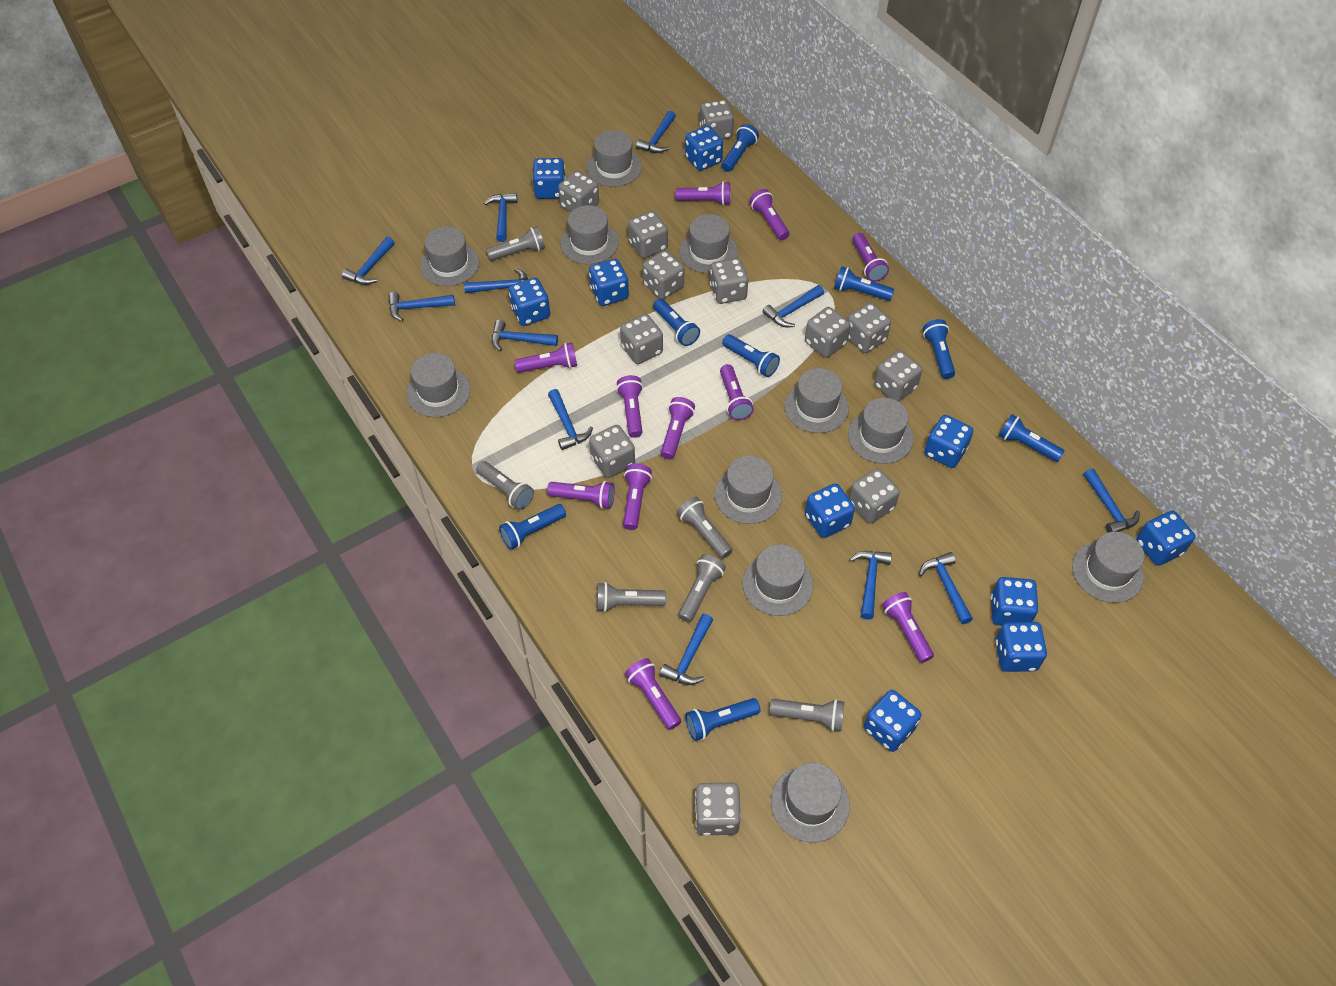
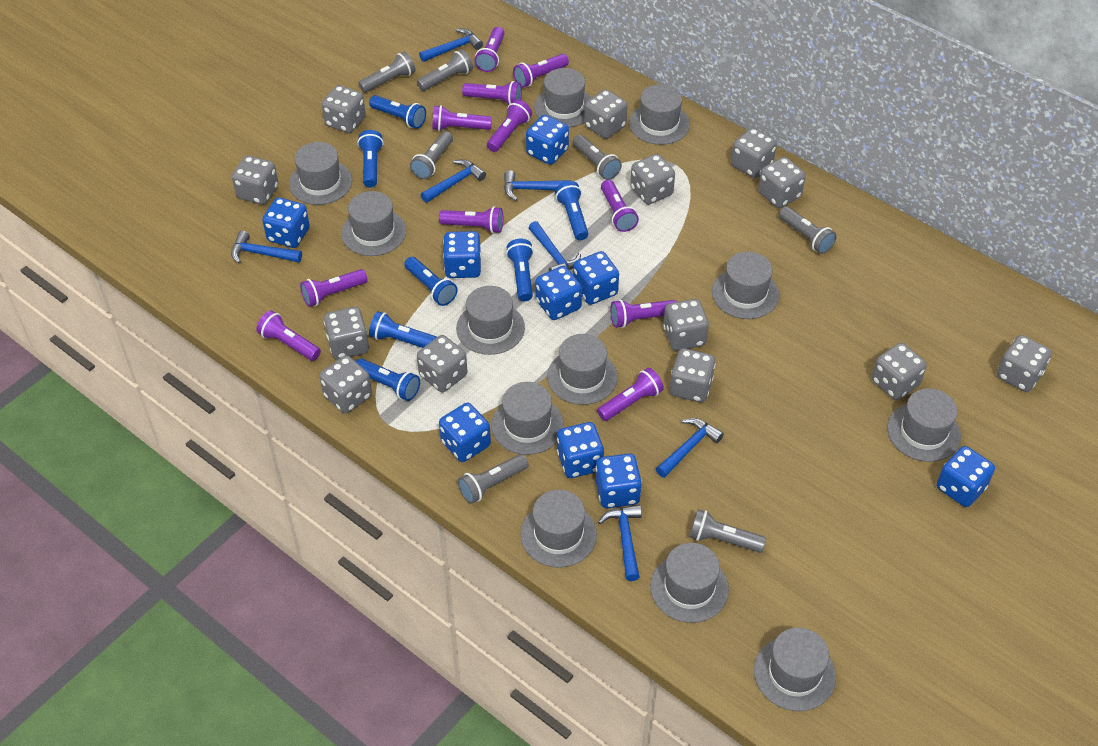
blue dice: 10 -> 9
blue flashlight: 8 -> 7
blue hammer: 12 -> 7
grey dice: 12 -> 13
grey flashlight: 6 -> 7
grey hat: 11 -> 12

